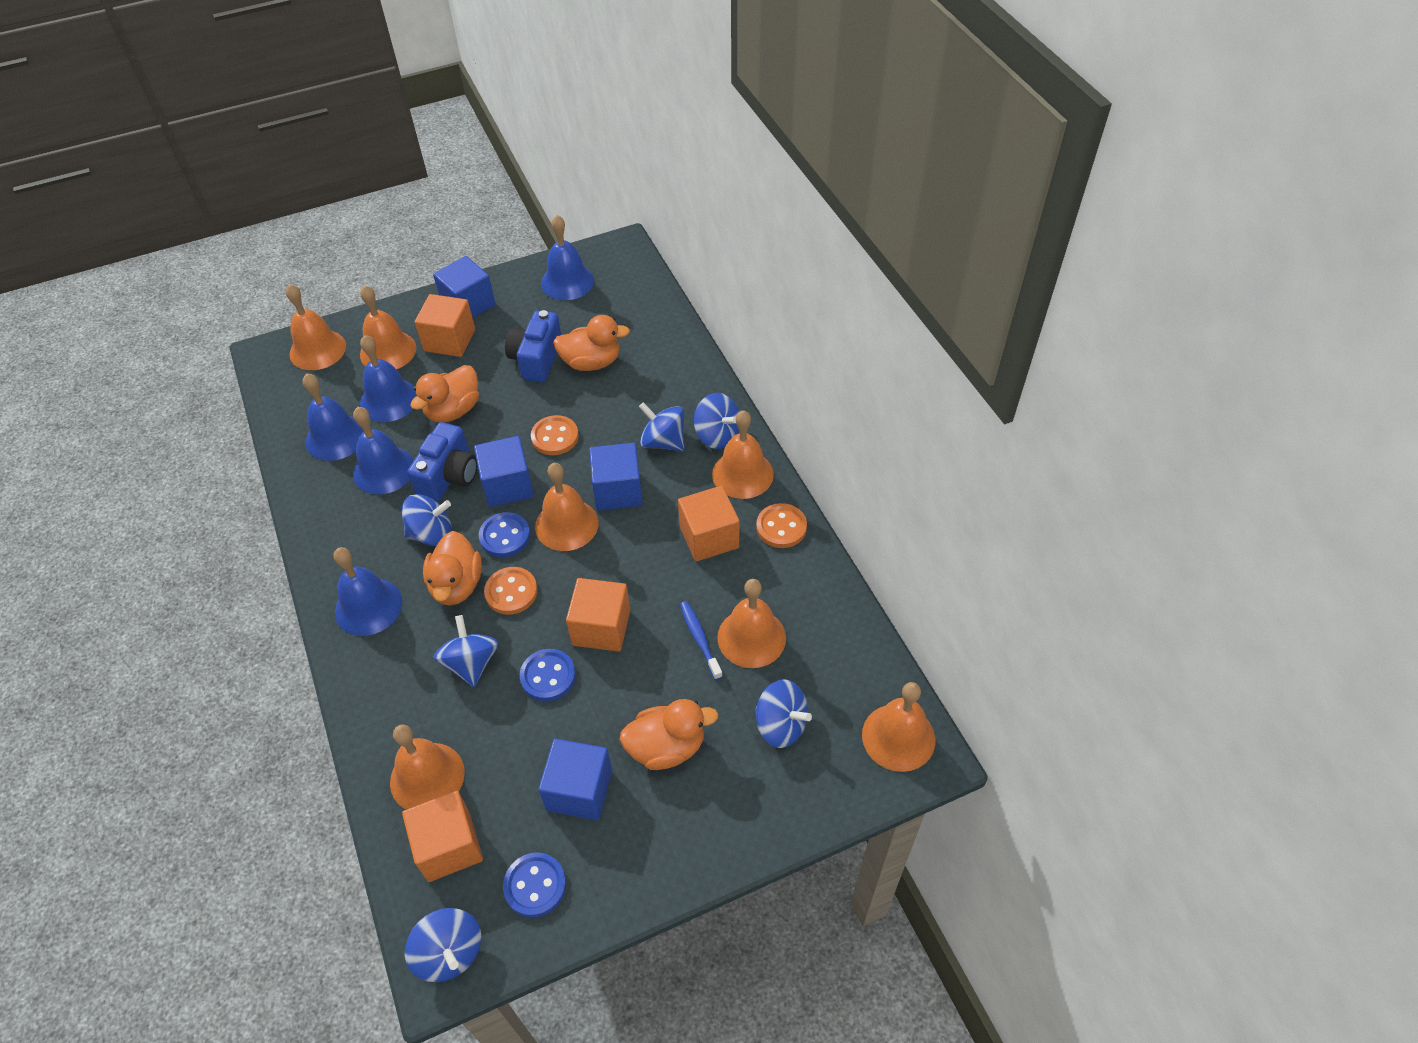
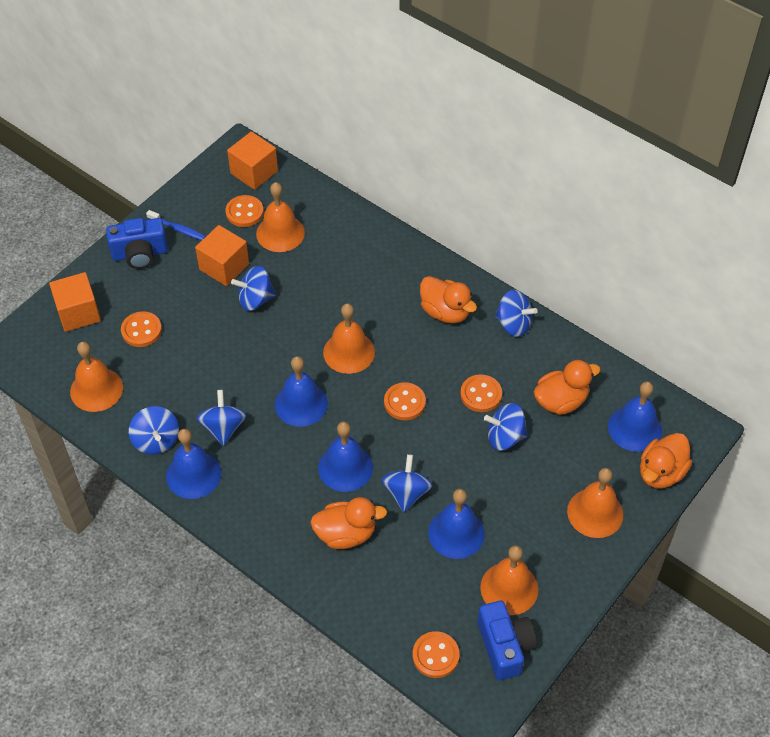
blue button: 3 -> 0
blue cube: 4 -> 0
orange bell: 7 -> 5
orange button: 3 -> 5
orange cube: 4 -> 3

